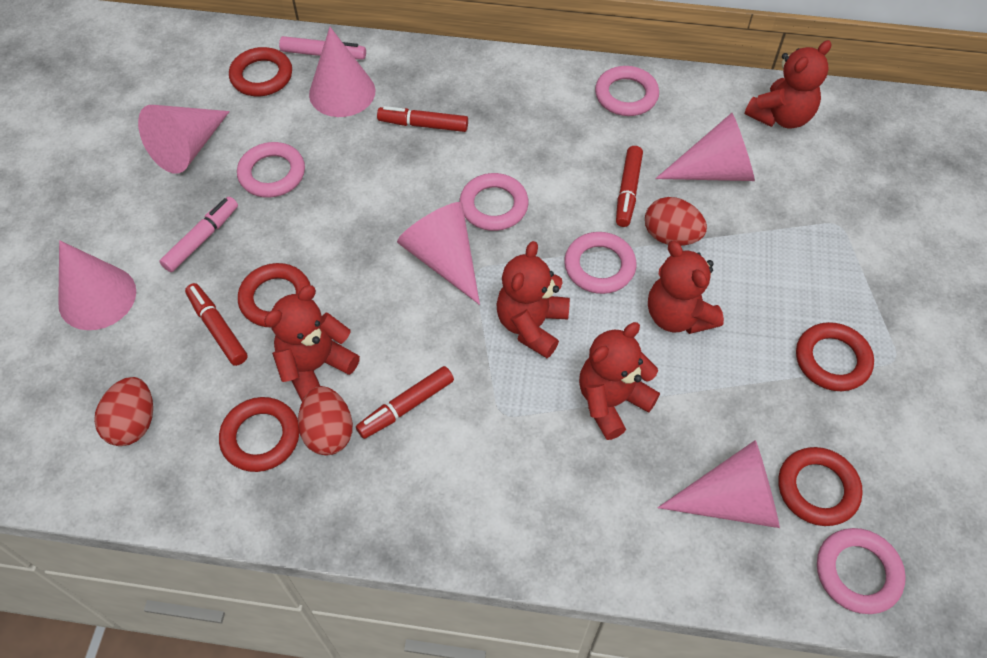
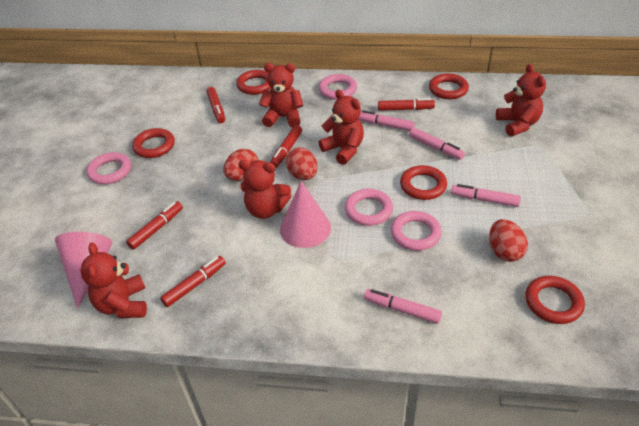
pink cone: 6 -> 2
pink marker: 2 -> 4
pink ring: 5 -> 4
red marker: 4 -> 5

